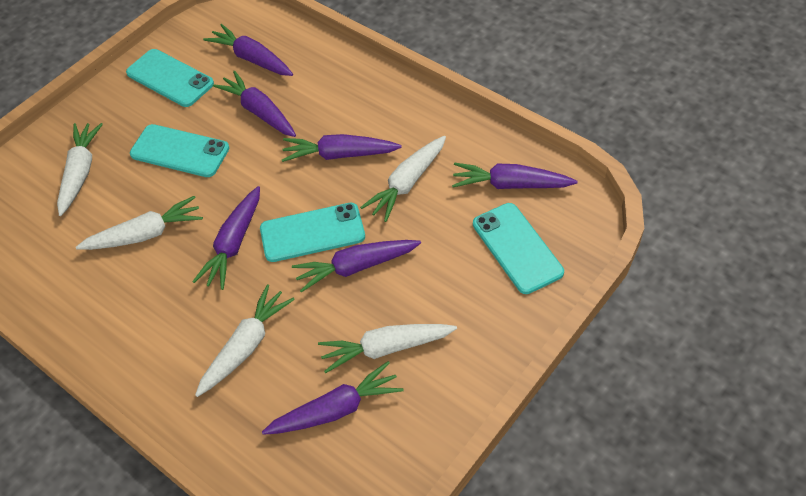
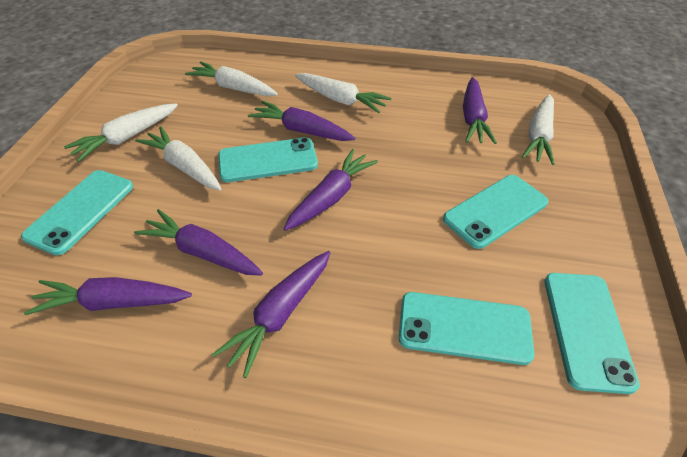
purple carrot: 7 -> 6
turquoise phone: 4 -> 5

